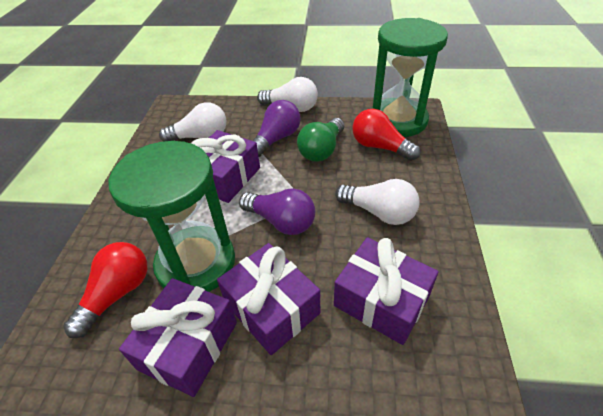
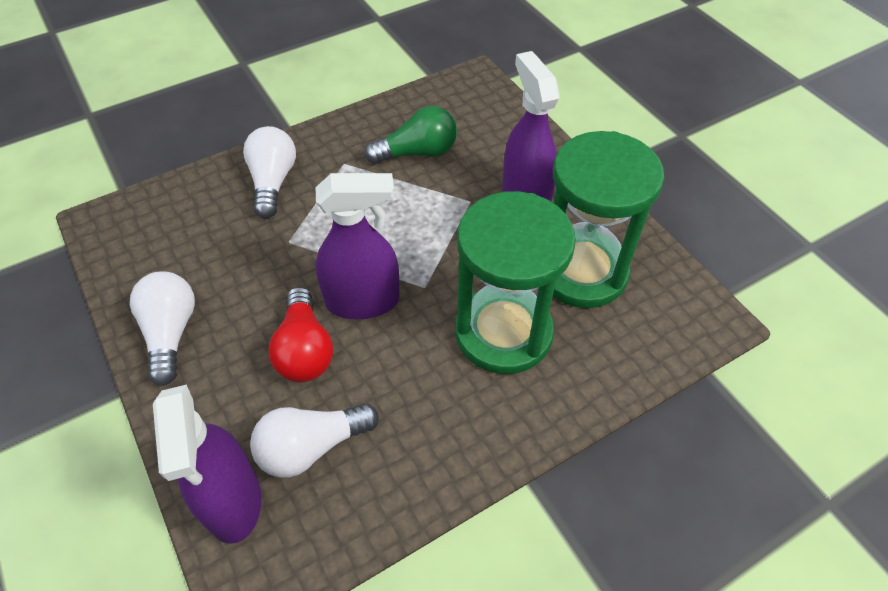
purple gift: 4 -> 0
purple light bulb: 2 -> 0
purple spray bottle: 0 -> 3
red light bulb: 2 -> 1

